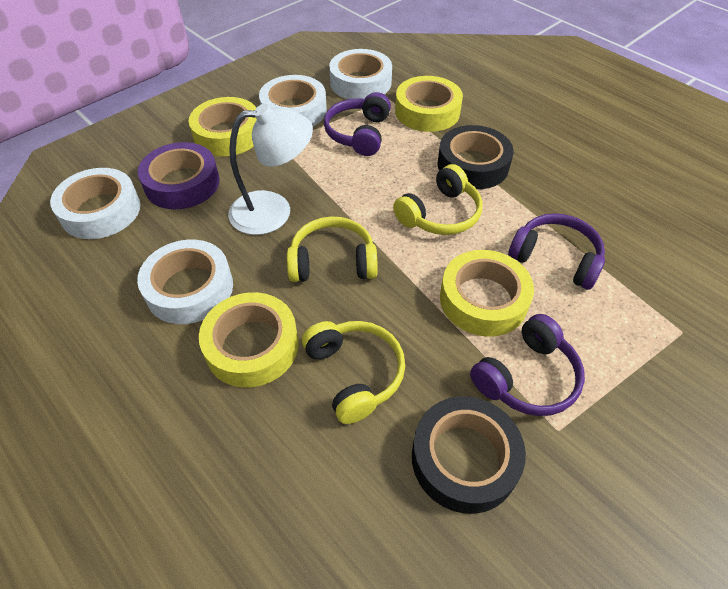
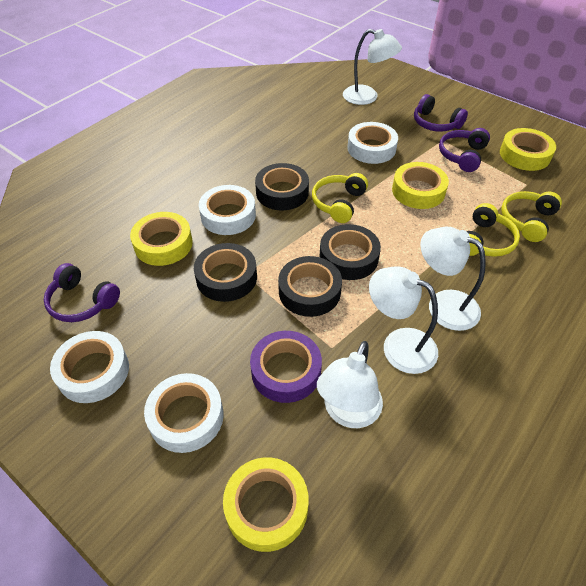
black tape: 2 -> 4
white lamp: 1 -> 4

